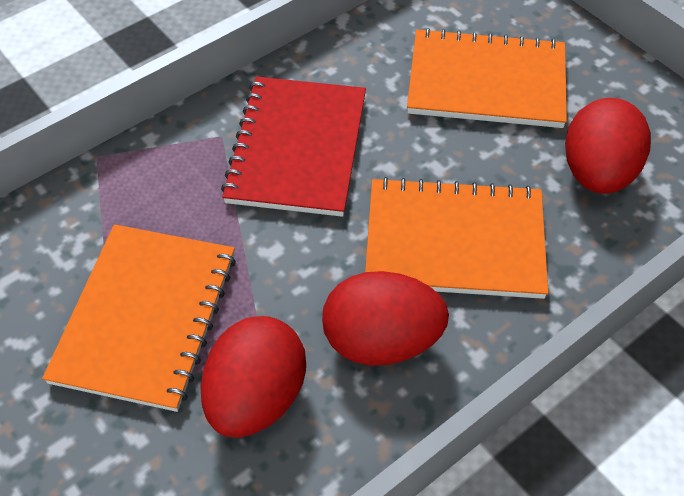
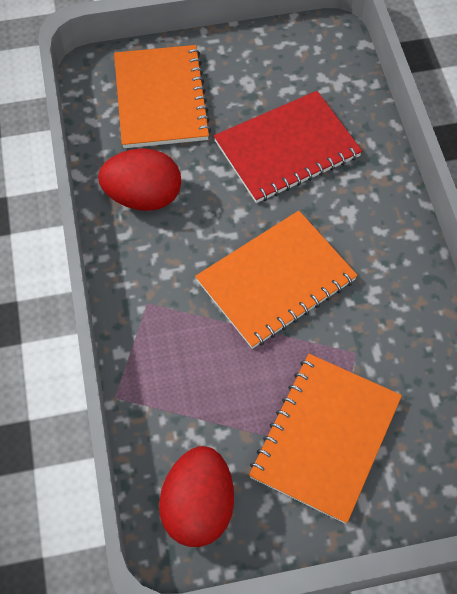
red egg: 3 -> 2

